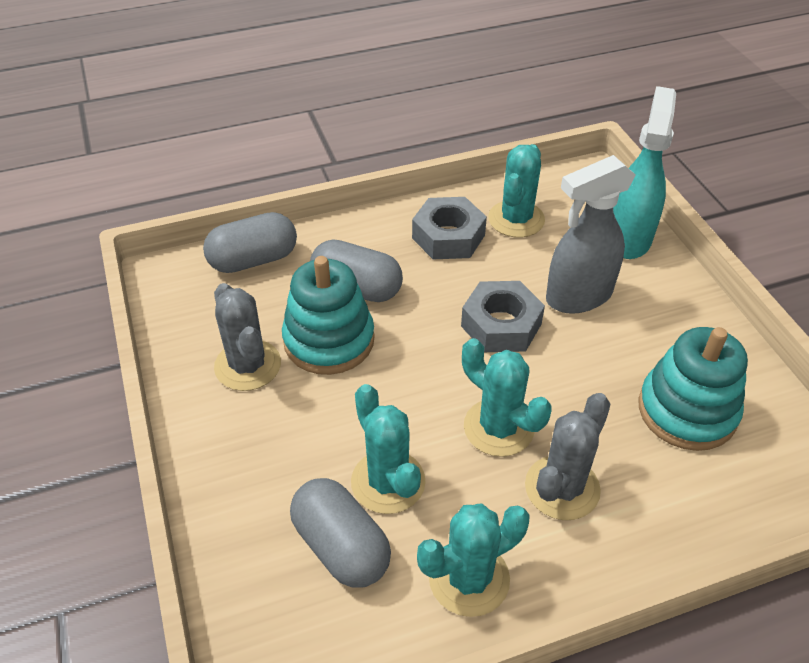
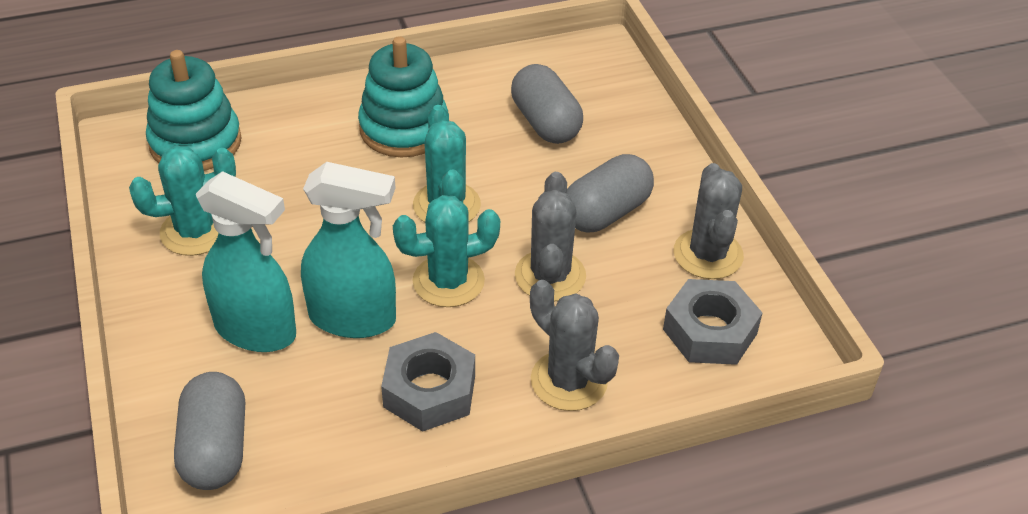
grey cactus: 2 -> 3
grey spray bottle: 1 -> 0
turquoise cactus: 4 -> 3
turquoise spray bottle: 1 -> 2

